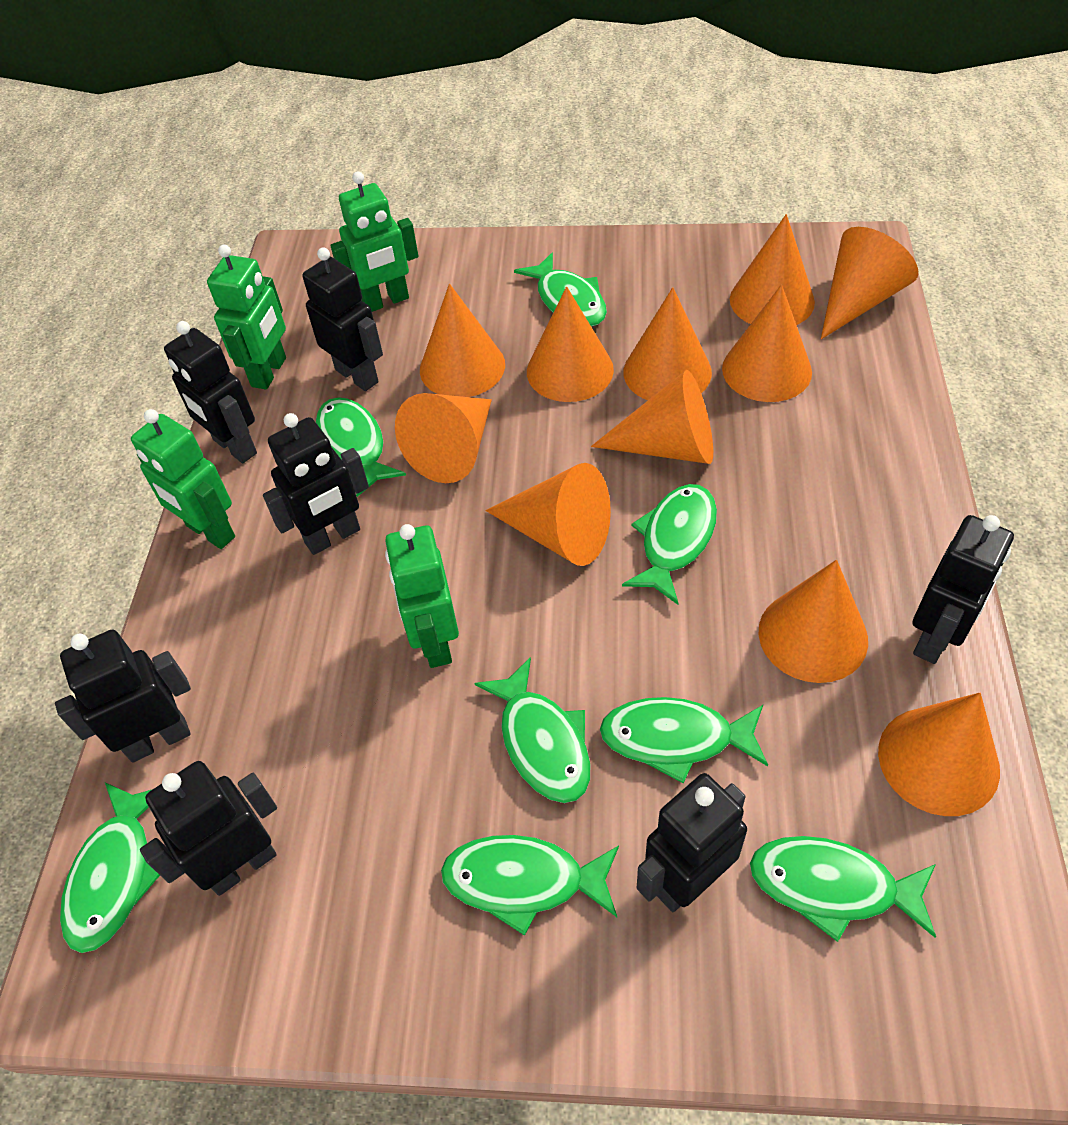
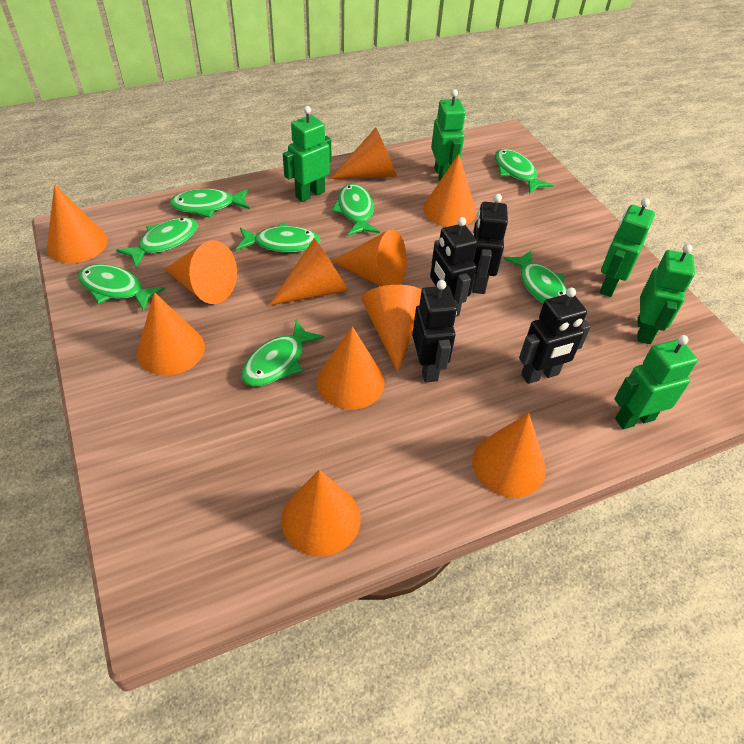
black robot: 7 -> 4
green robot: 4 -> 5

